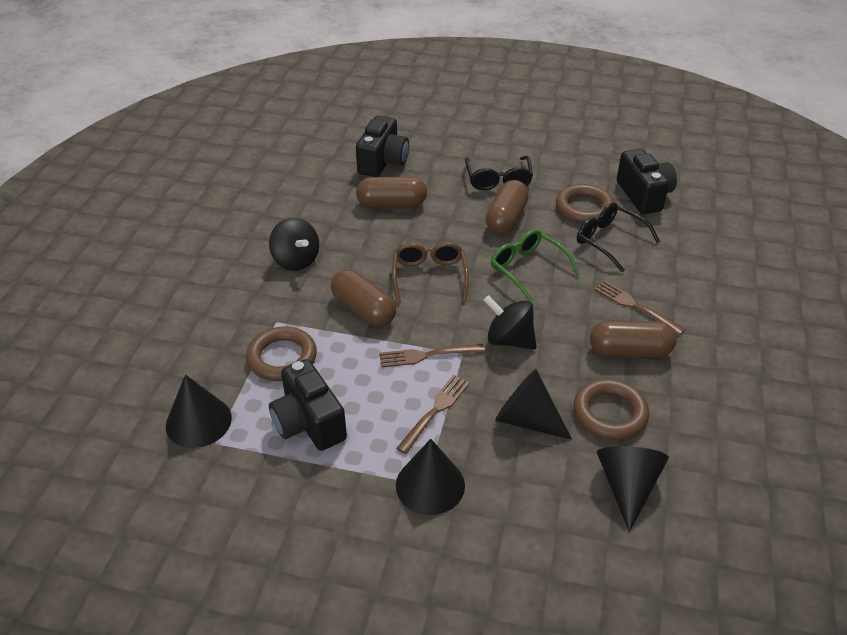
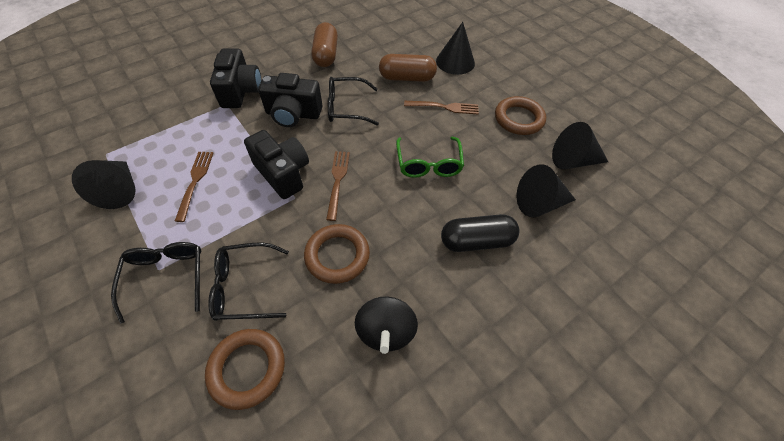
black capsule: 0 -> 1
black glasses: 2 -> 3
black spinning top: 2 -> 1
brown capsule: 4 -> 2
brown glasses: 1 -> 0

